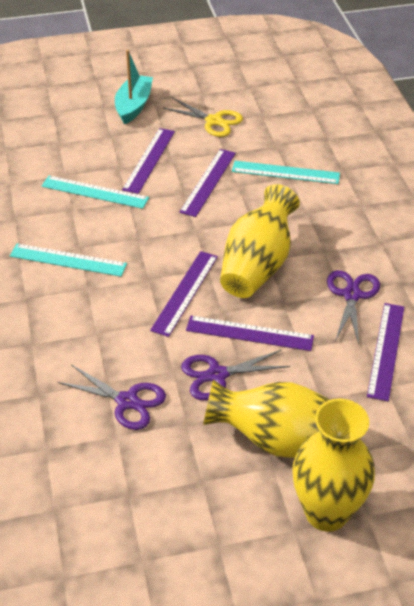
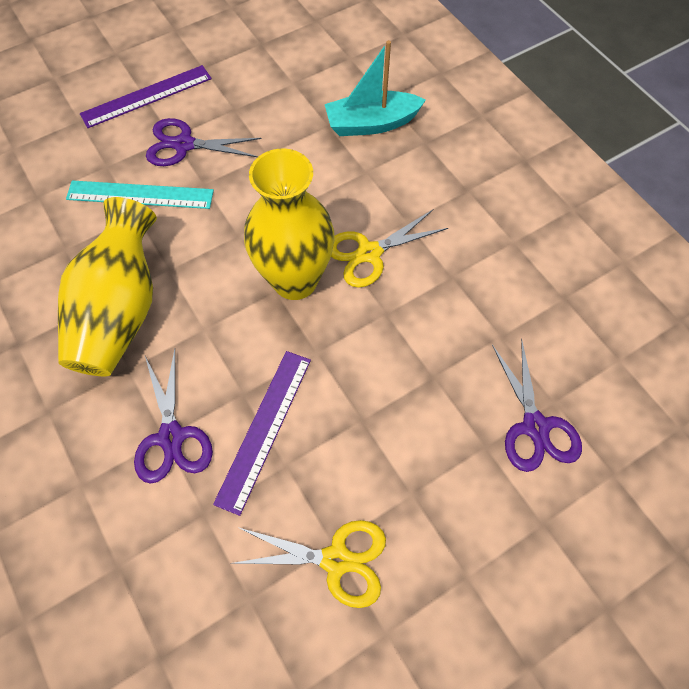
purple ruler: 5 -> 2
turquoise ruler: 3 -> 1
yellow scissors: 1 -> 2
yellow vase: 3 -> 2

